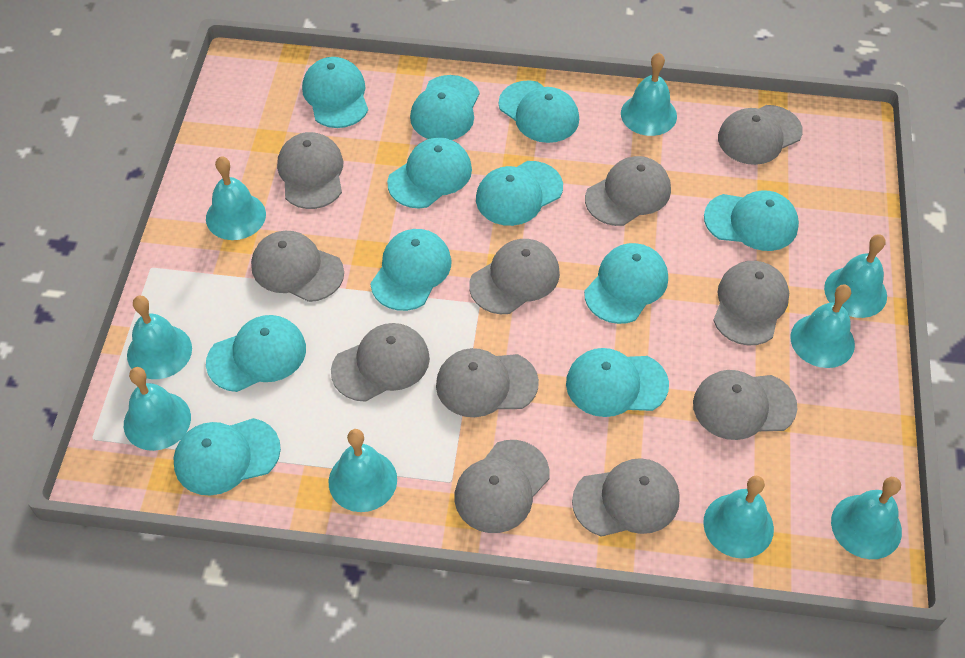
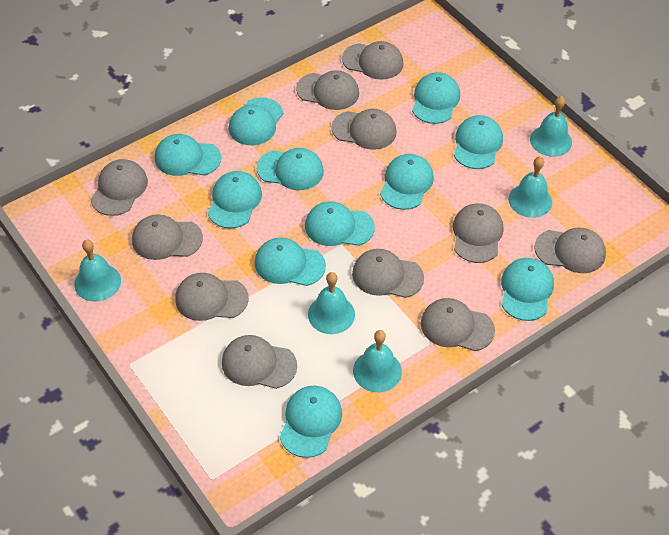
turquoise bell: 9 -> 5

